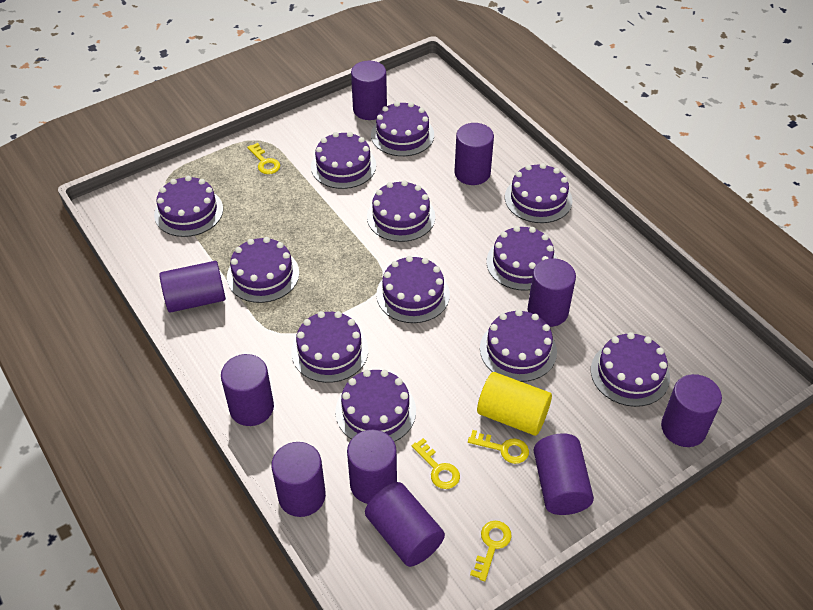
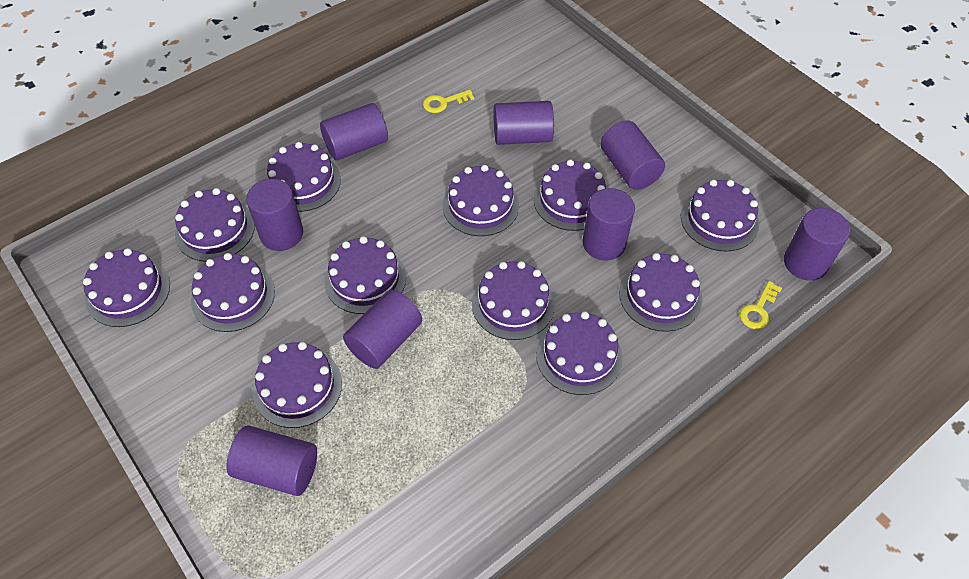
purple cylinder: 10 -> 8
yellow cylinder: 1 -> 0
yellow key: 4 -> 2

